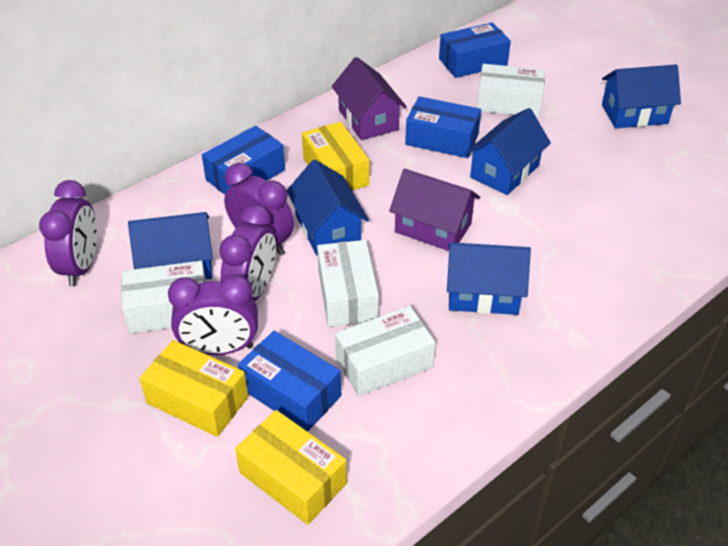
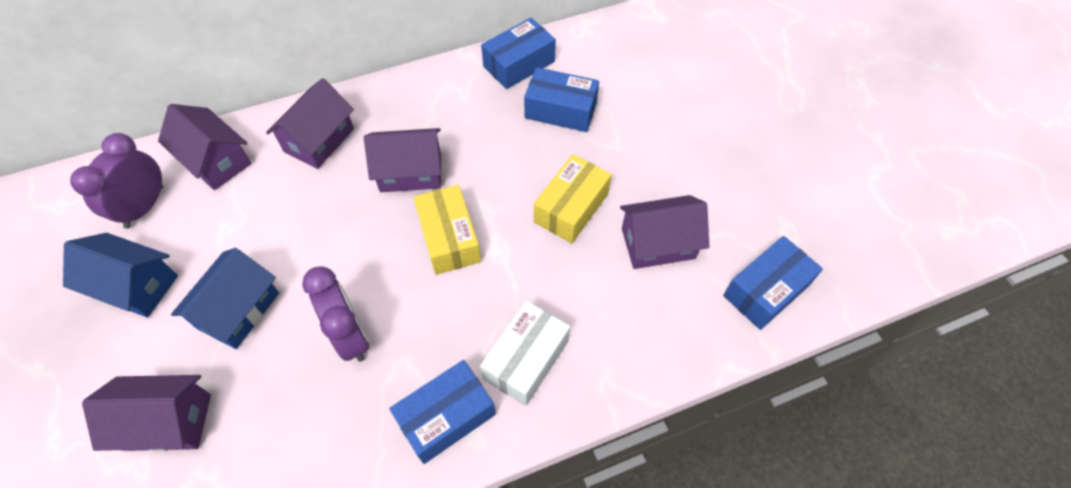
blue house: 5 -> 2
purple clock: 4 -> 2
purple house: 2 -> 5
white box: 4 -> 1
yellow box: 3 -> 2

